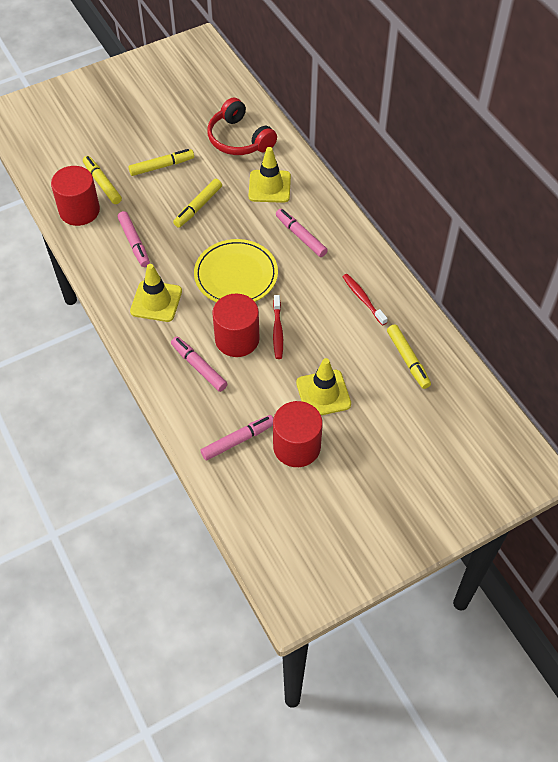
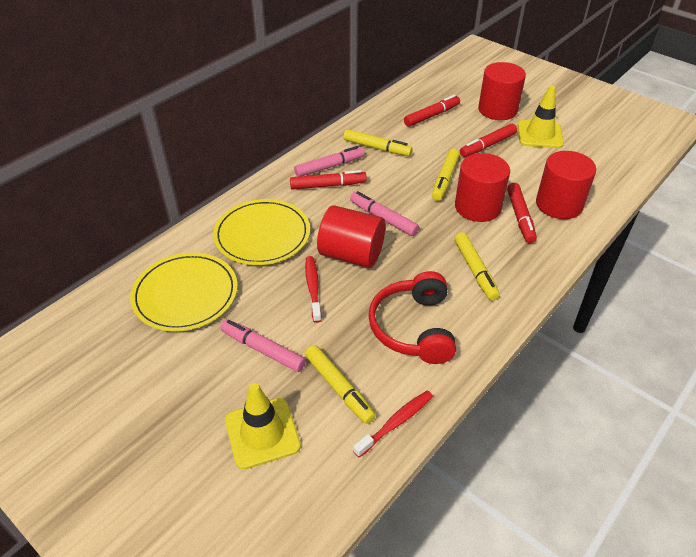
pink marker: 4 -> 3
red cylinder: 3 -> 4
red marker: 0 -> 4
yellow plate: 1 -> 2
yellow traffic cone: 3 -> 2

